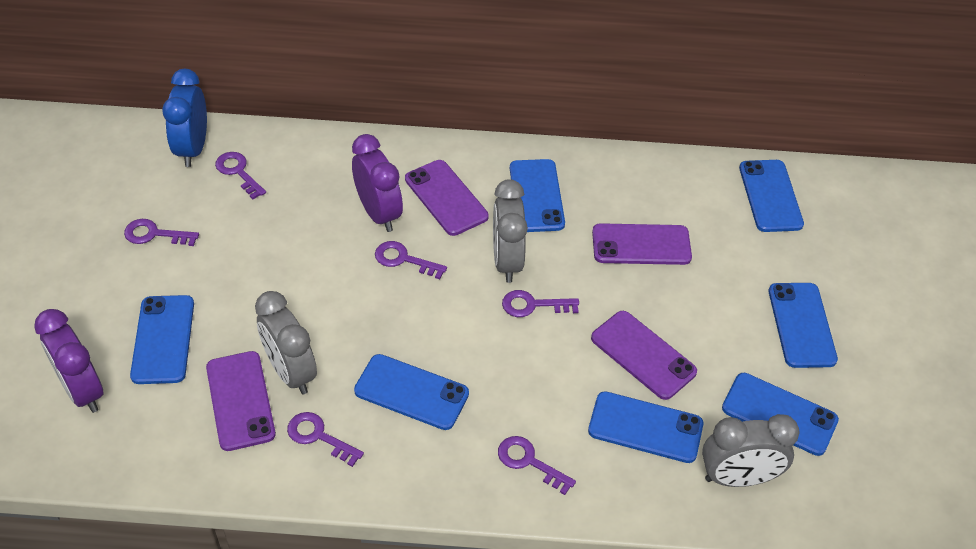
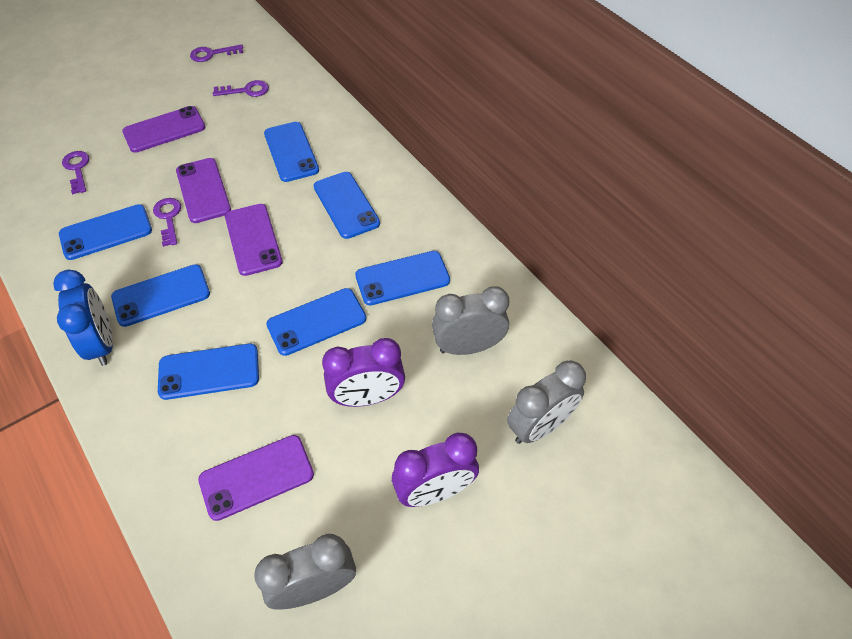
purple key: 6 -> 4

